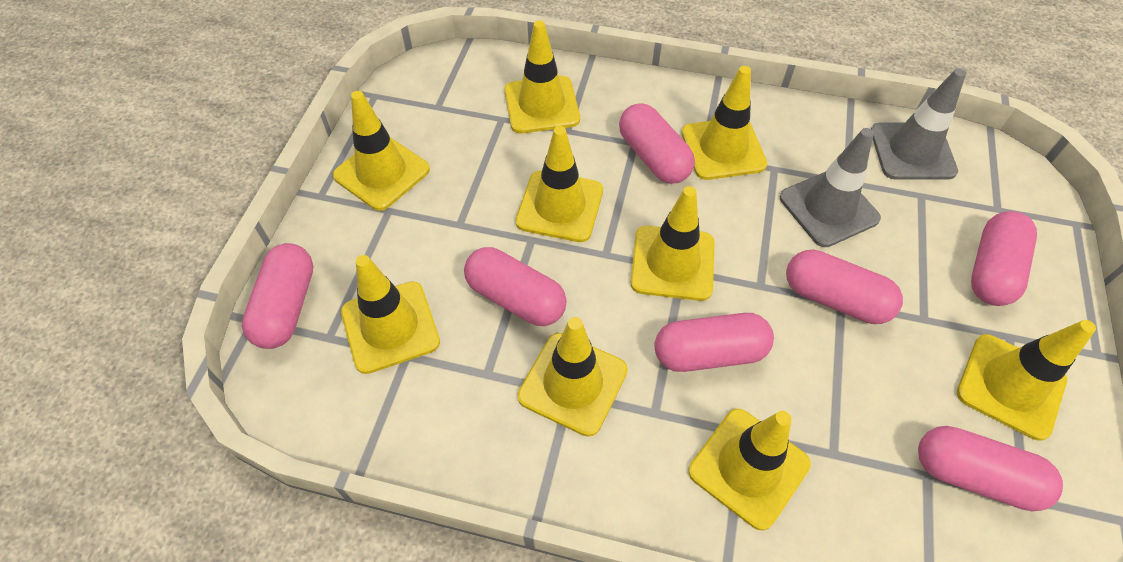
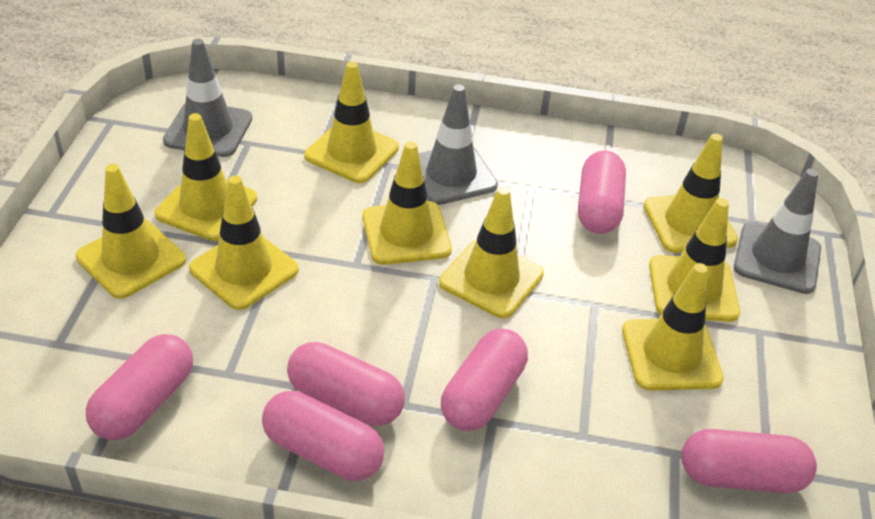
grey traffic cone: 2 -> 3
pink capsule: 7 -> 6

